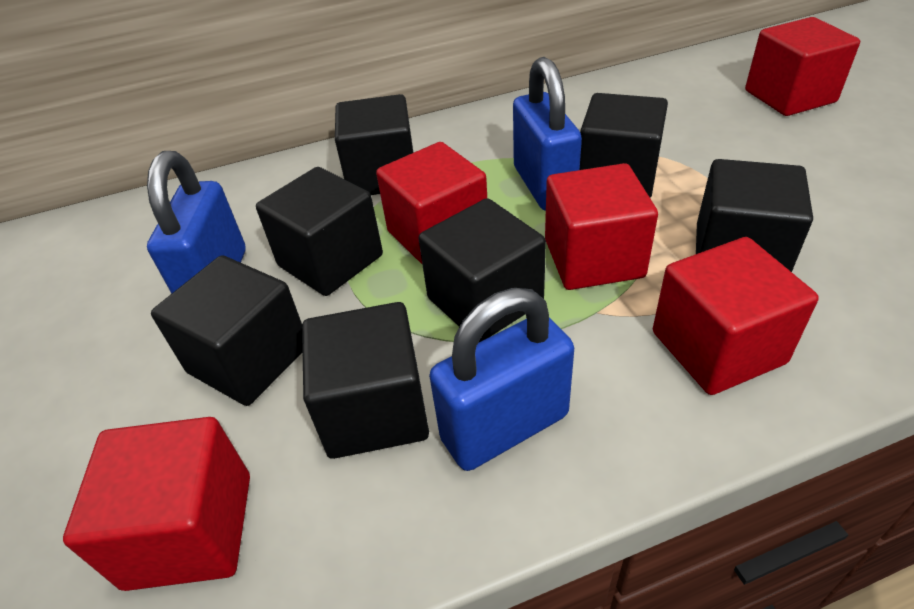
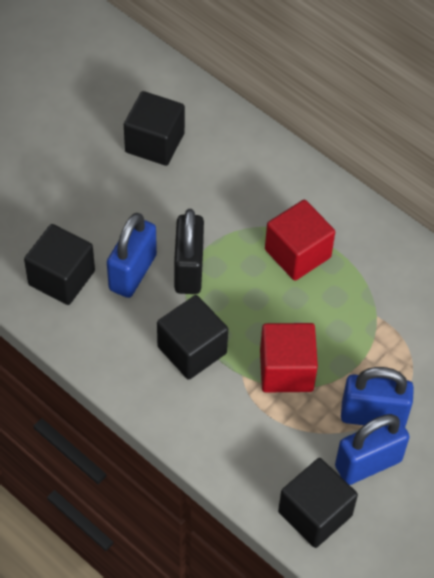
black cube: 7 -> 4
black padlock: 0 -> 1
red cube: 5 -> 2

